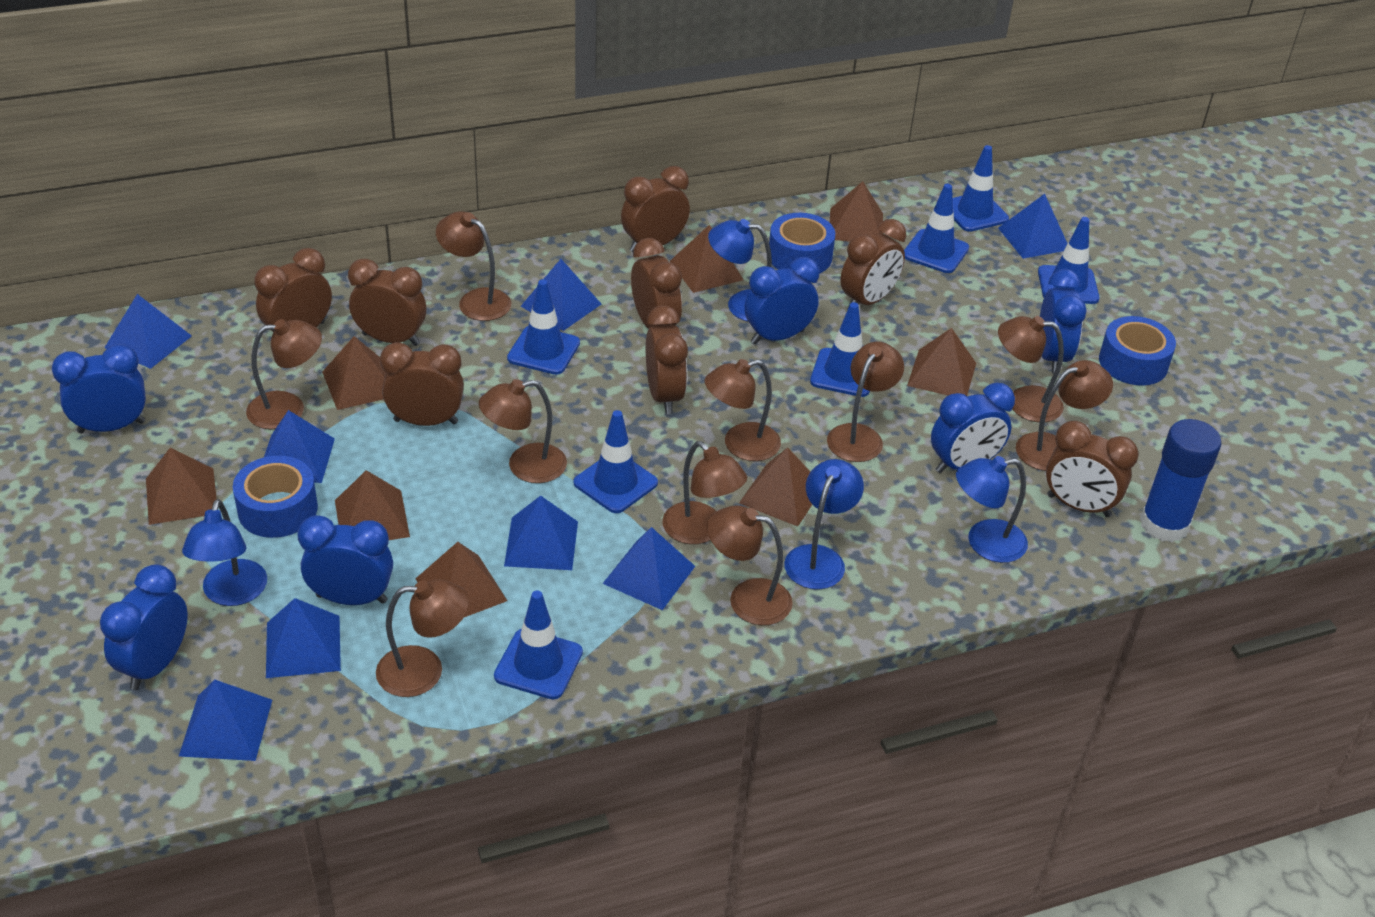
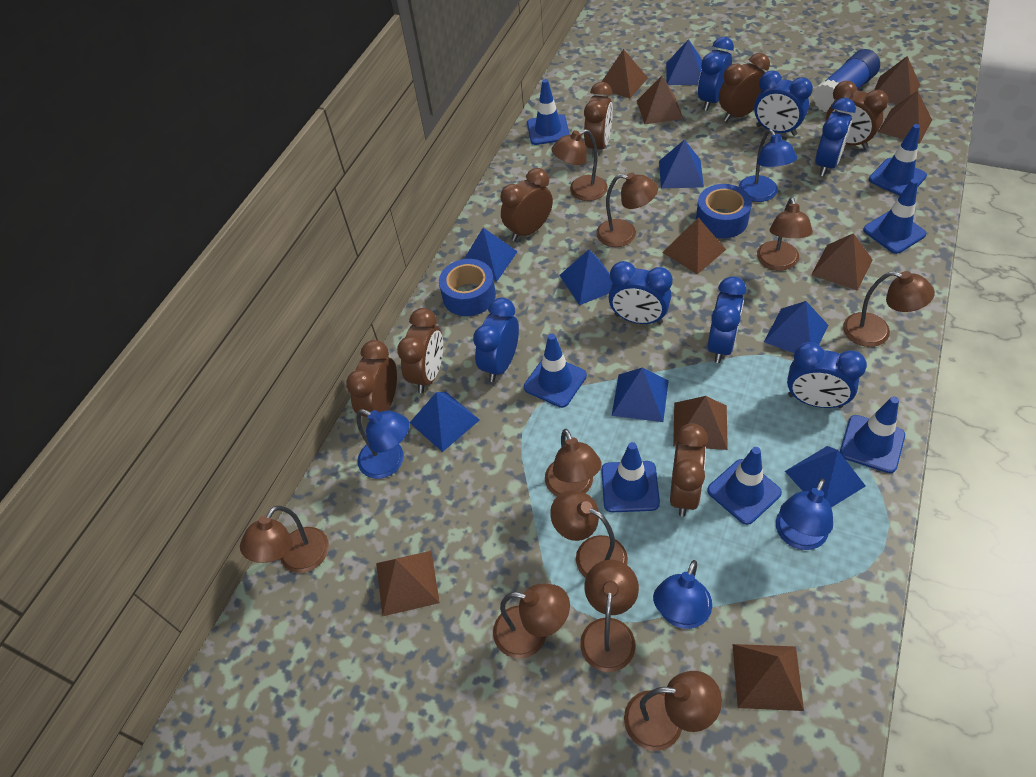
blue clock: 6 -> 7
blue tape: 3 -> 2
brown clock: 8 -> 7
brown pyramid: 8 -> 9

